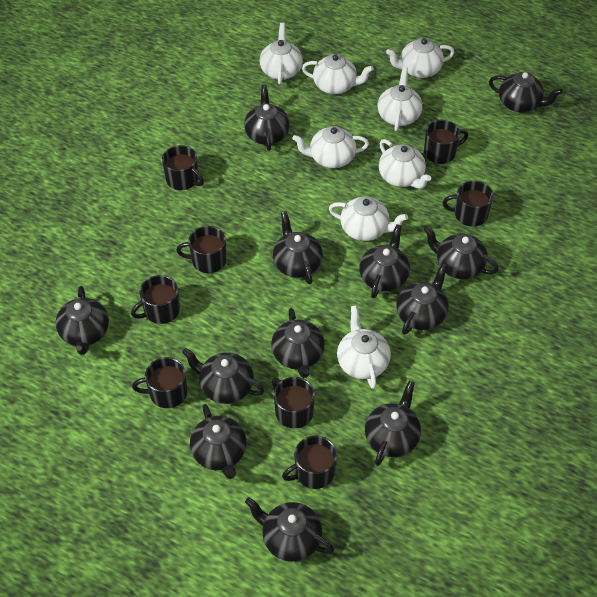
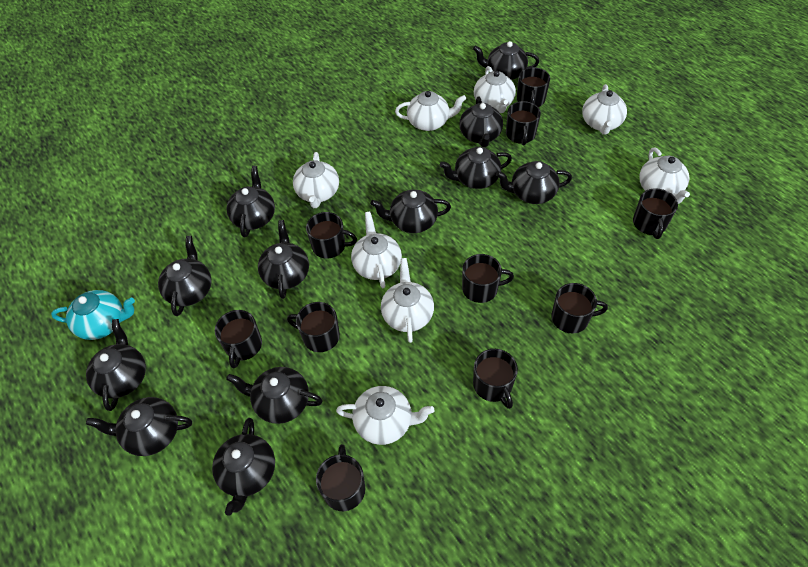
black mug: 8 -> 10
turquoise teapot: 0 -> 1

